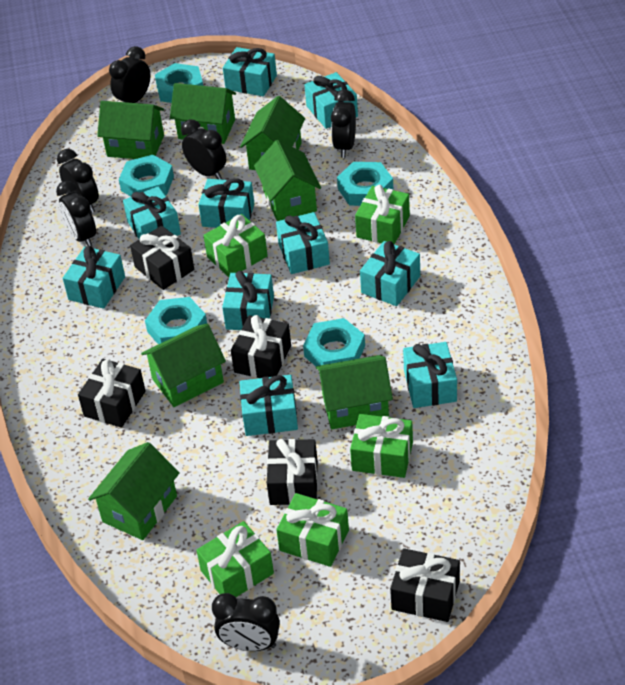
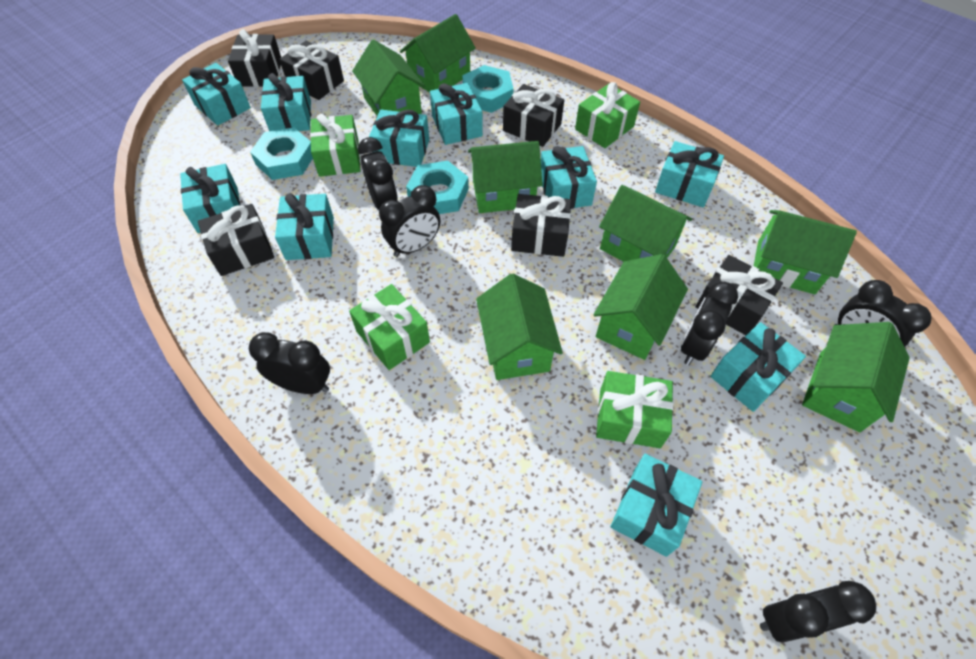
black gift: 5 -> 6
green gift: 5 -> 4
green house: 7 -> 8
turquoise nut: 5 -> 3

